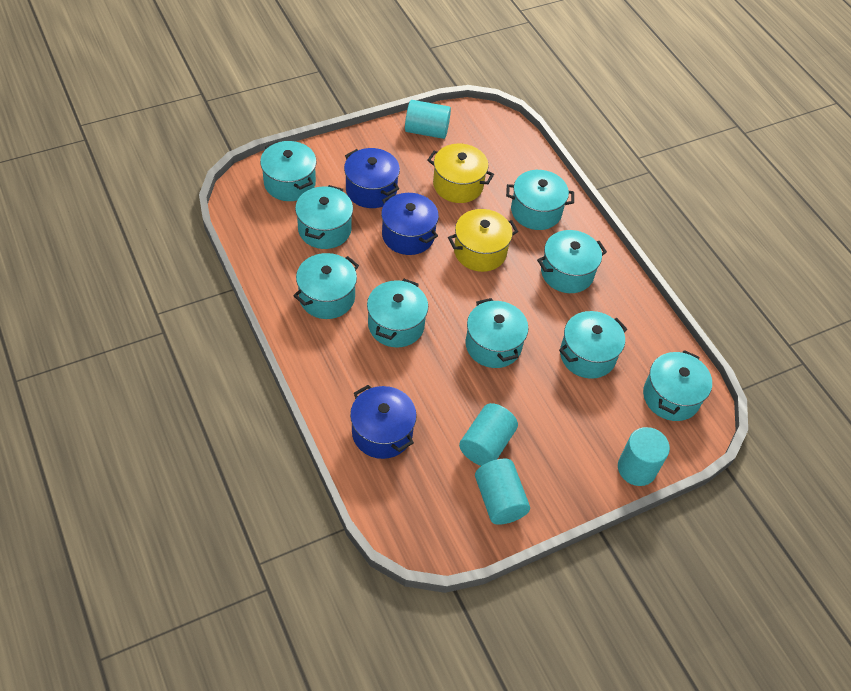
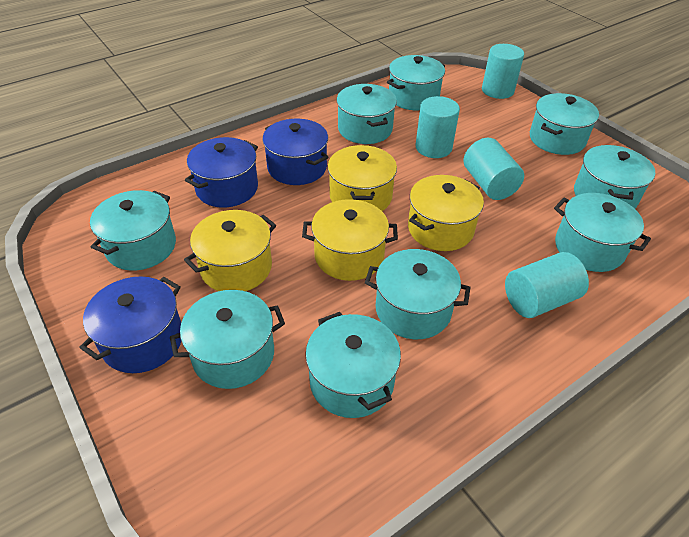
yellow pot: 2 -> 4

